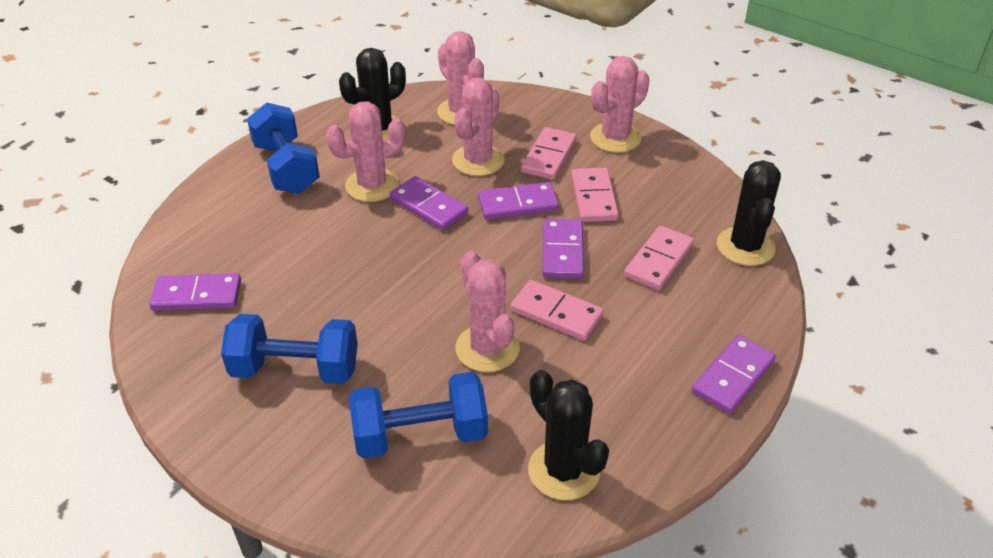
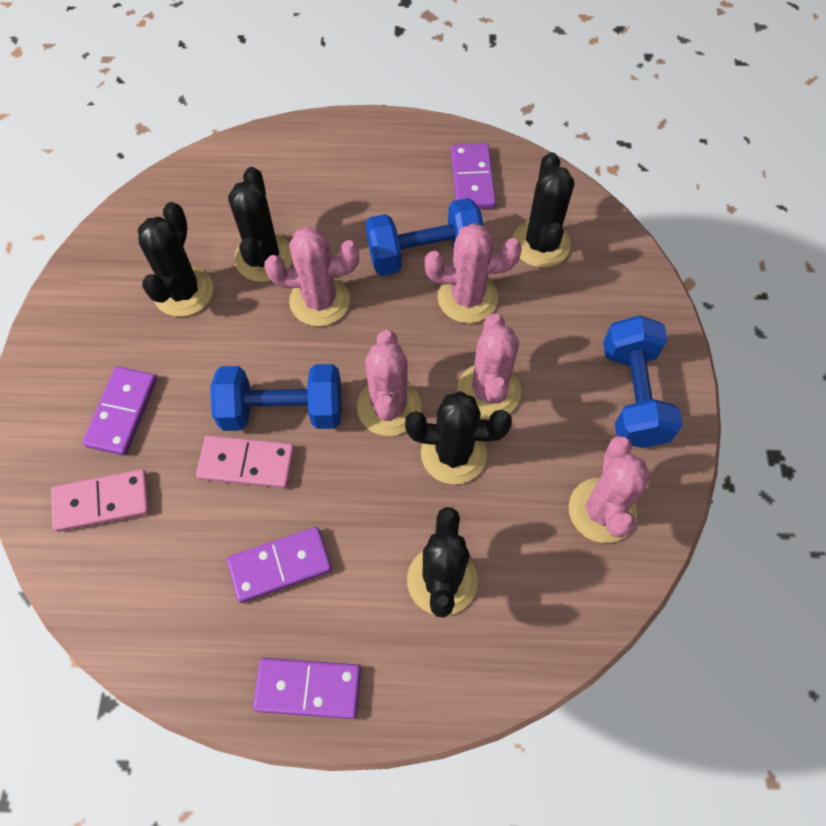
black cactus: 3 -> 5
pink domino: 4 -> 2
purple domino: 5 -> 4

